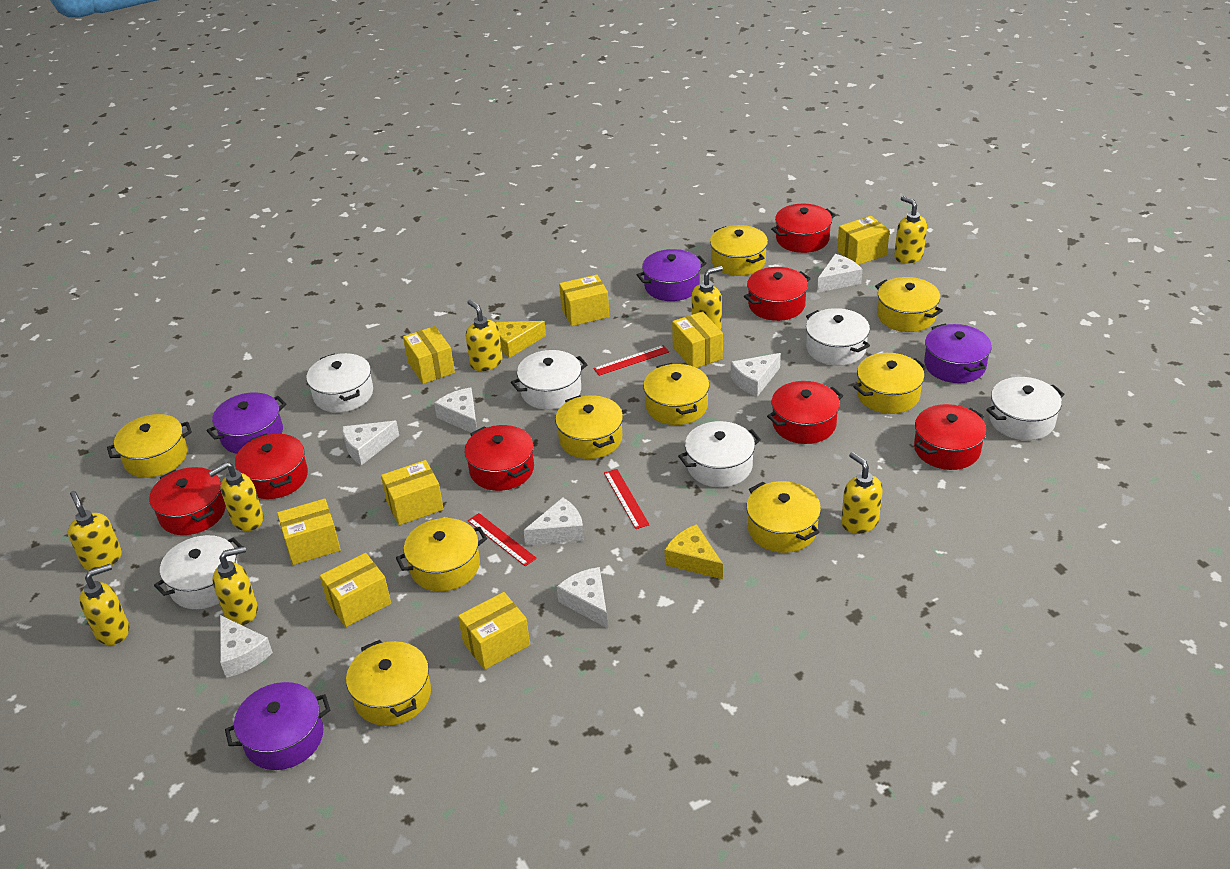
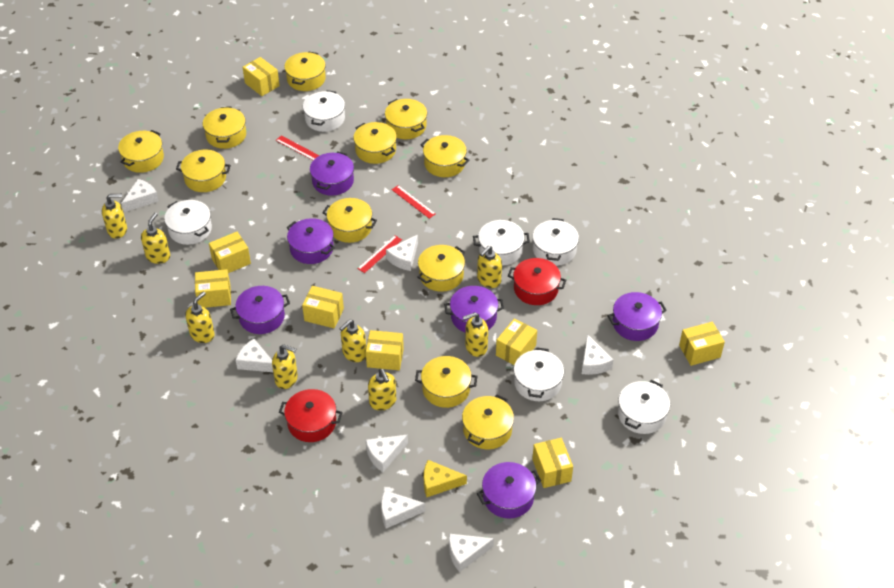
purple pot: 4 -> 6
red pot: 7 -> 2
yellow cheese: 2 -> 1
yellow pot: 9 -> 11

